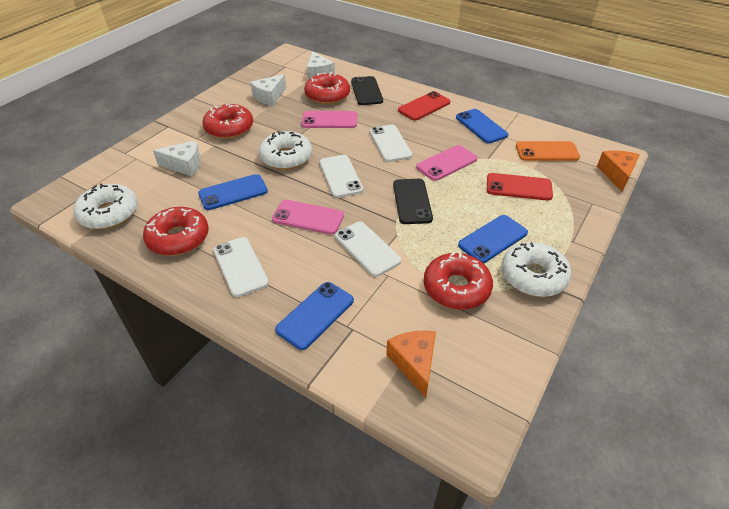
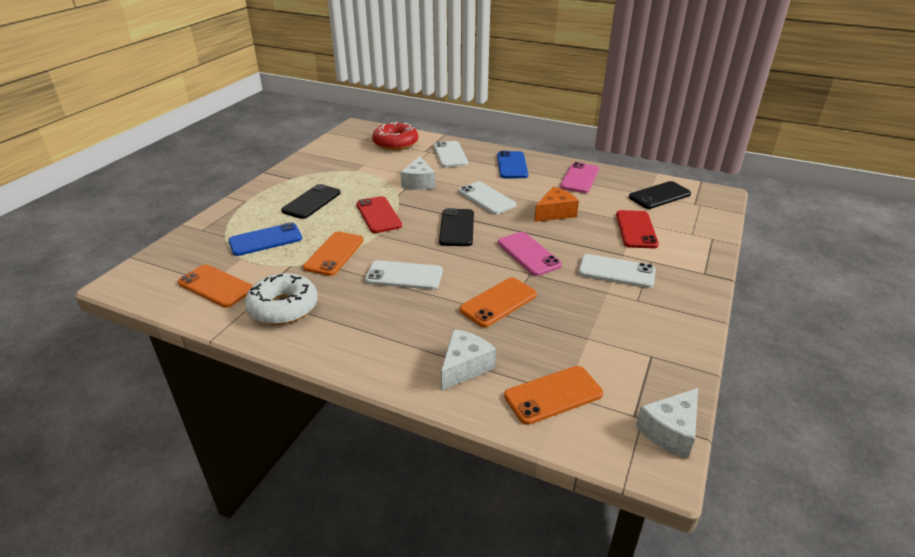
black phone: 2 -> 3
blue phone: 4 -> 2
orange cheese: 2 -> 1
orange phone: 1 -> 4
pink phone: 3 -> 2
red donut: 4 -> 1
white donut: 3 -> 1

